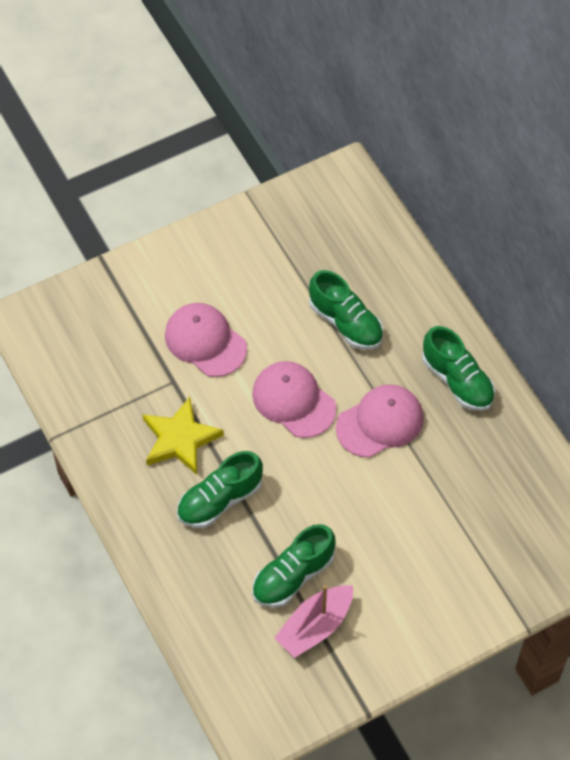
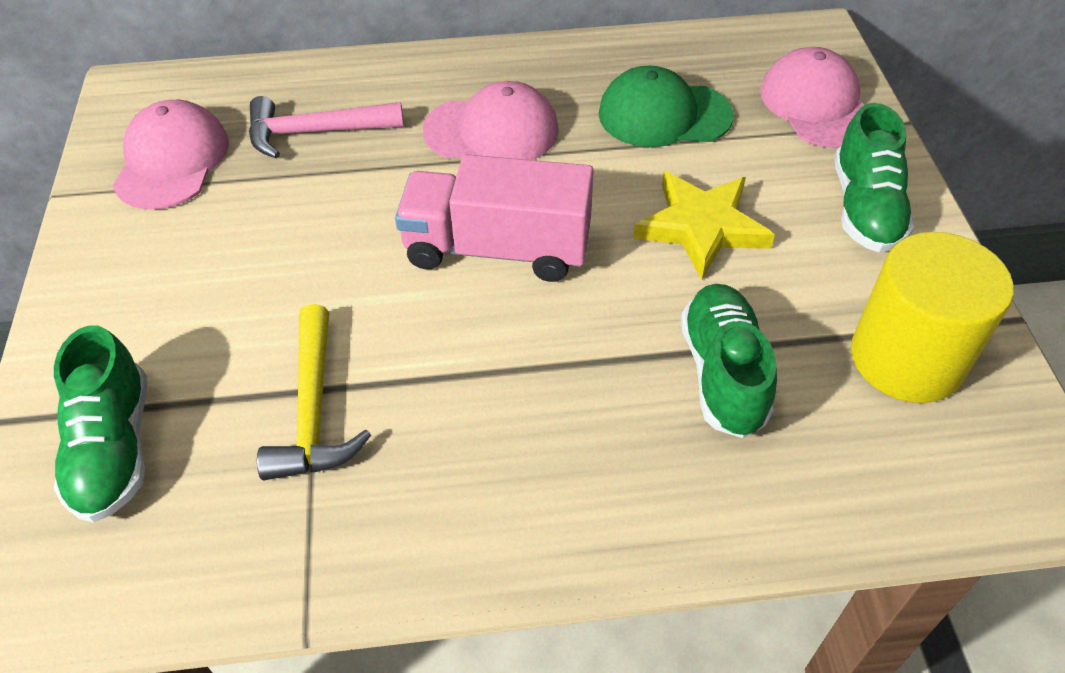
green cap: 0 -> 1
green shoe: 4 -> 3
pink boat: 1 -> 0
pink hammer: 0 -> 1
pink truck: 0 -> 1
yellow cylinder: 0 -> 1
yellow hammer: 0 -> 1

